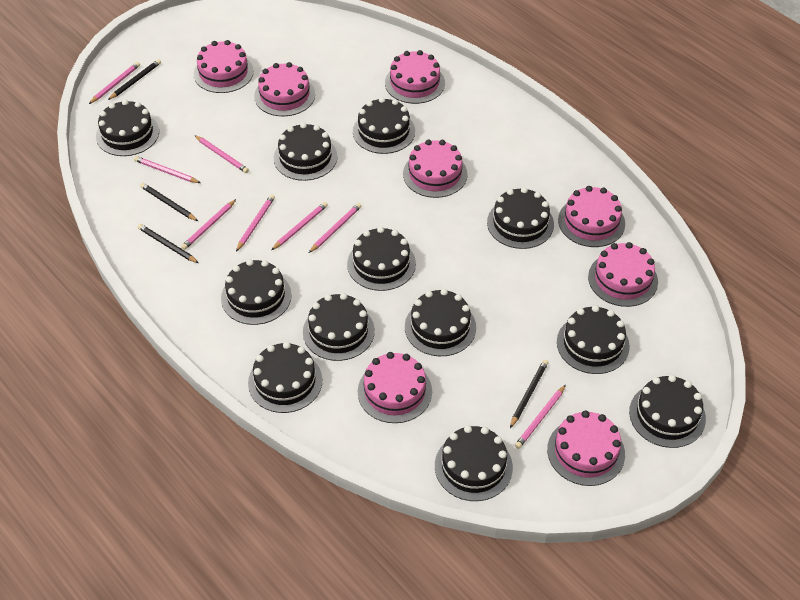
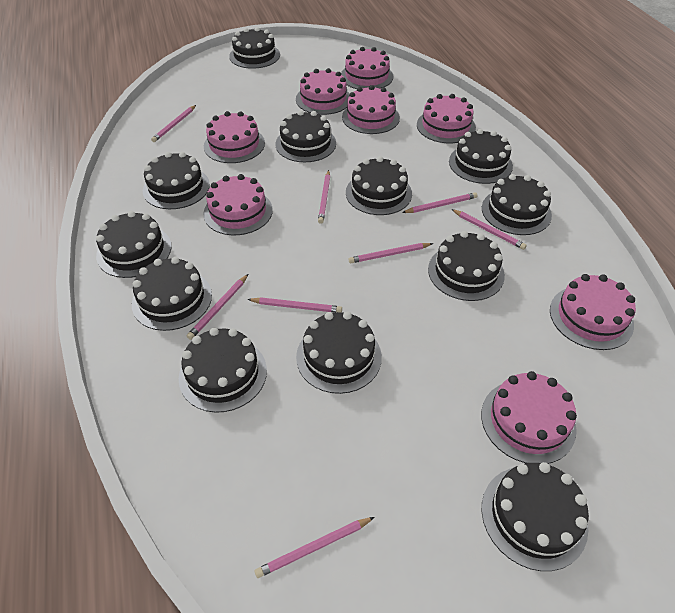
black pencil: 4 -> 0

